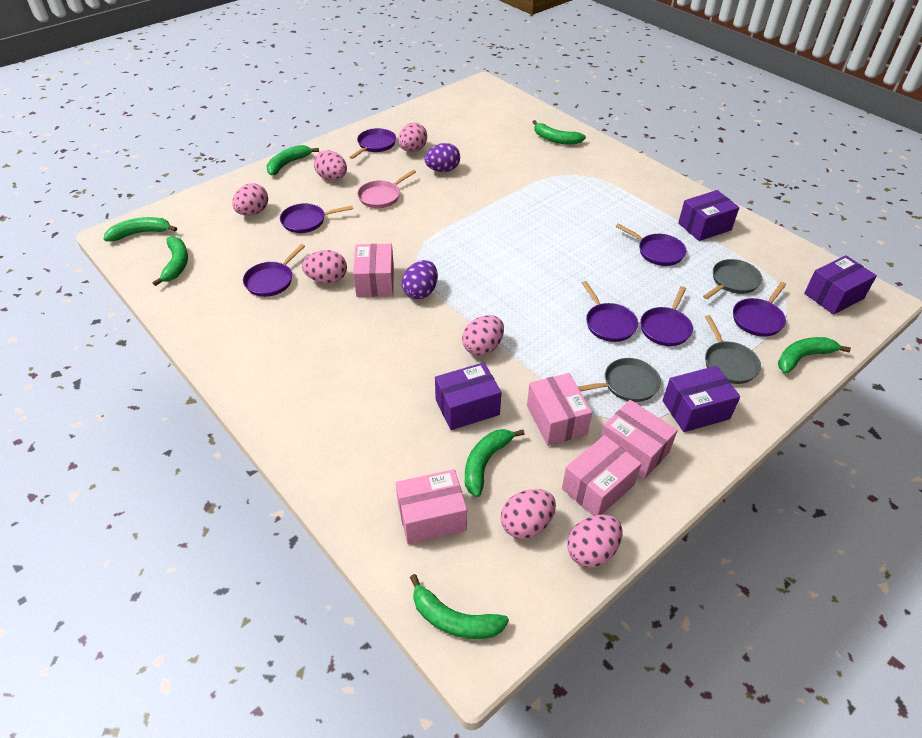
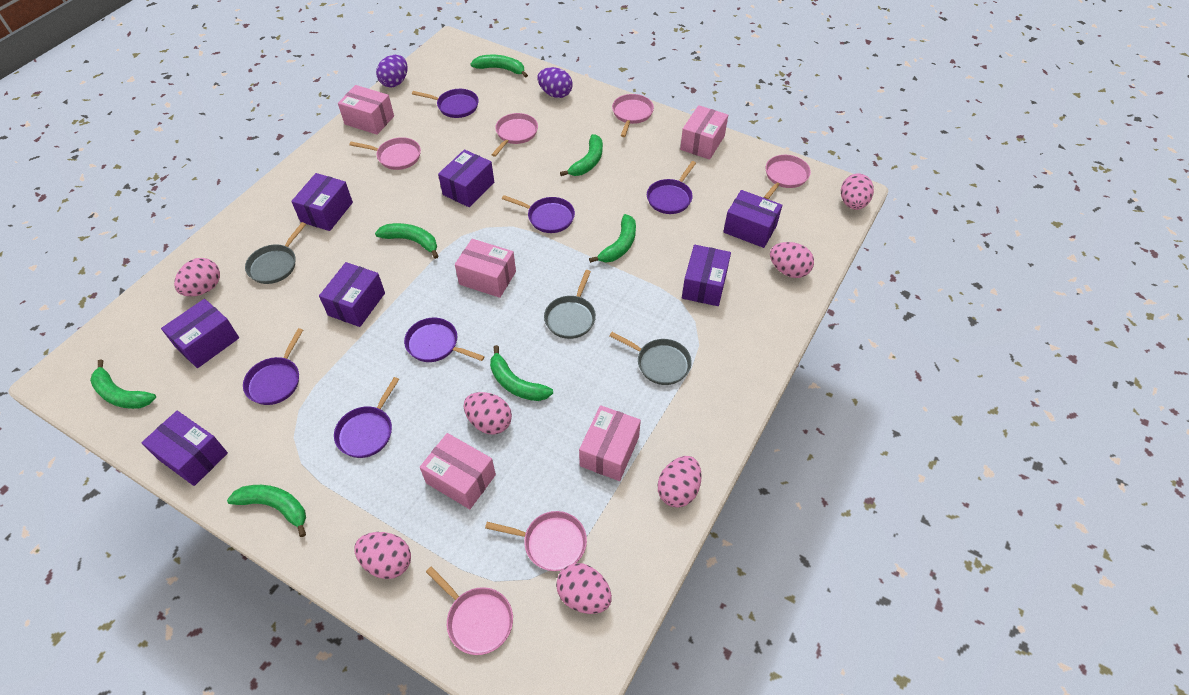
pink pan: 1 -> 6
purple box: 4 -> 7
purple pan: 7 -> 6

